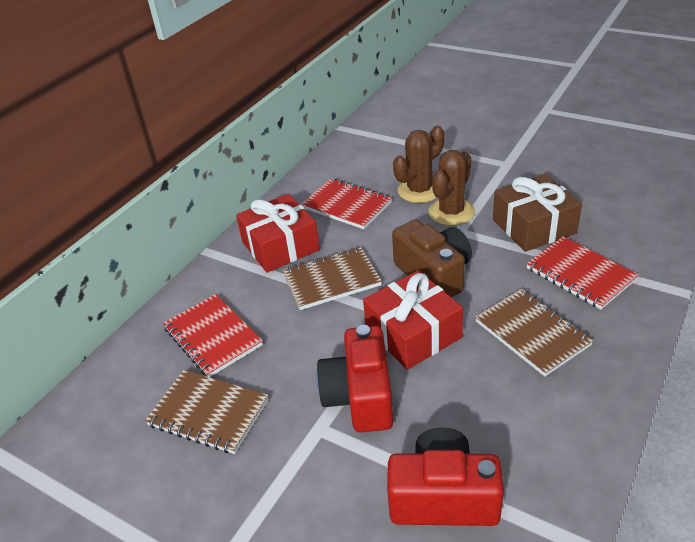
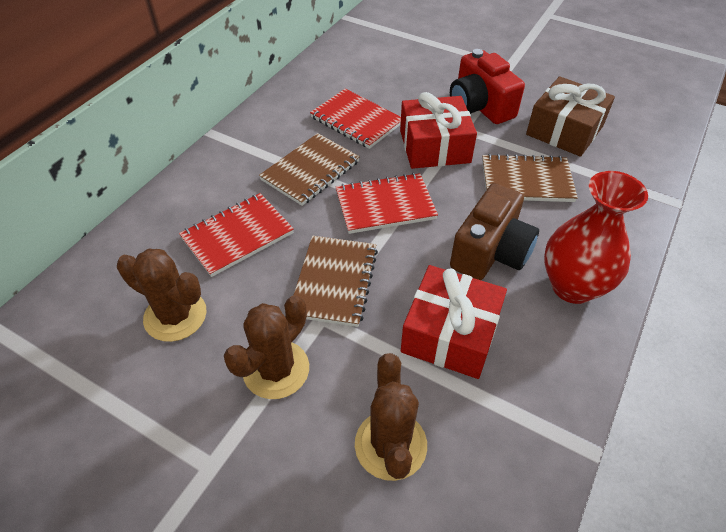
brown cactus: 2 -> 3
red camera: 2 -> 1
red vase: 0 -> 1

